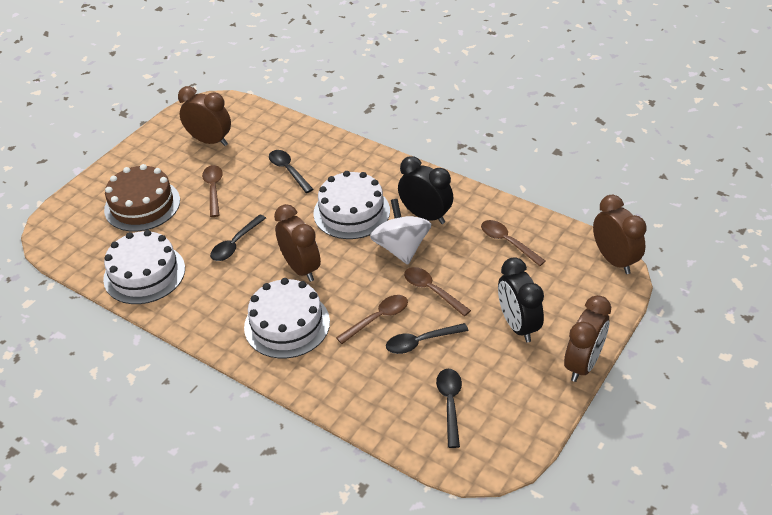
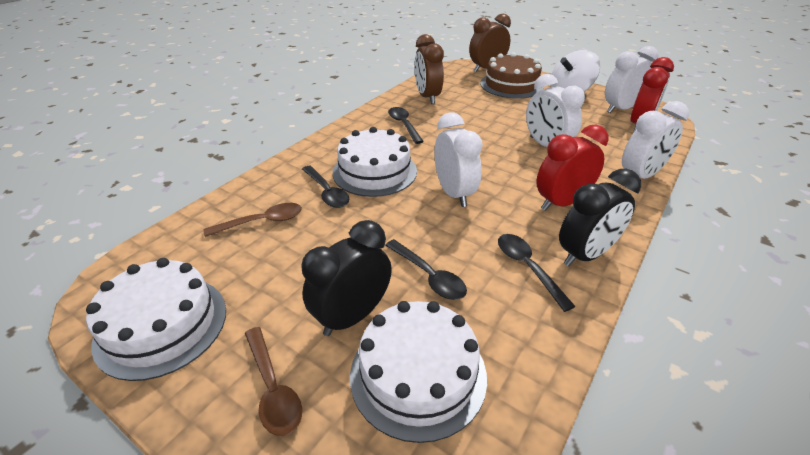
brown clock: 4 -> 2
brown spoon: 4 -> 2
red clock: 0 -> 2
white clock: 0 -> 4

